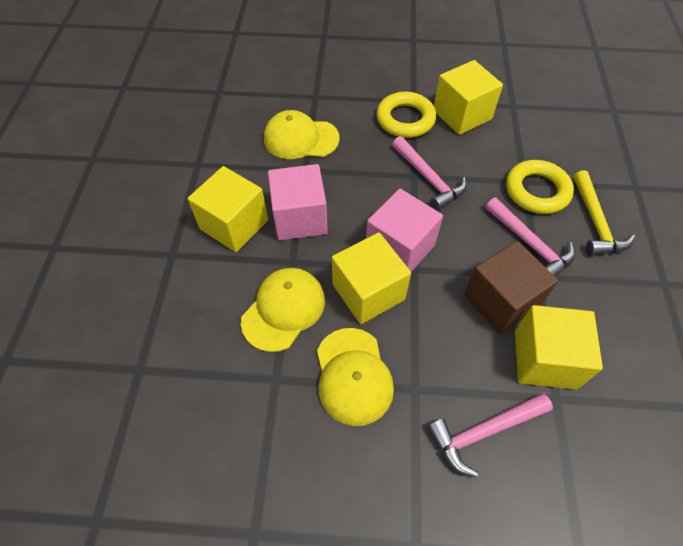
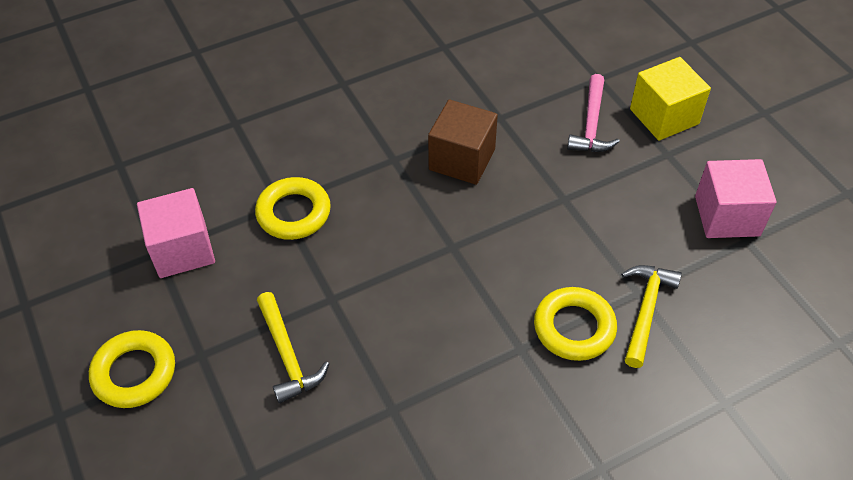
pink hammer: 3 -> 1
yellow cap: 3 -> 0
yellow cube: 4 -> 1
yellow hammer: 1 -> 2
yellow ring: 2 -> 3

